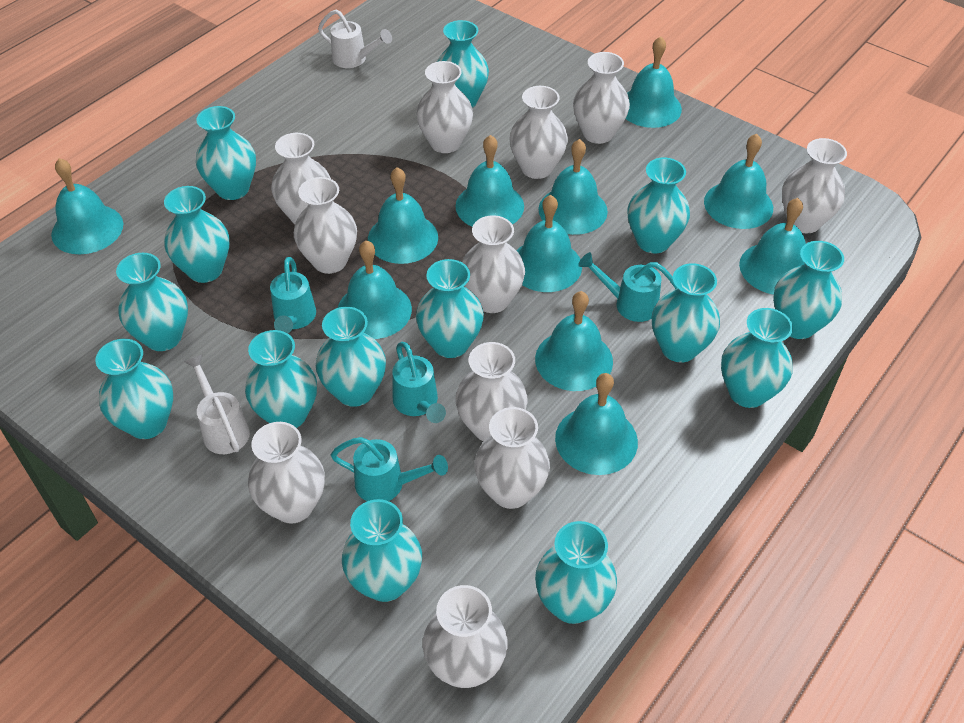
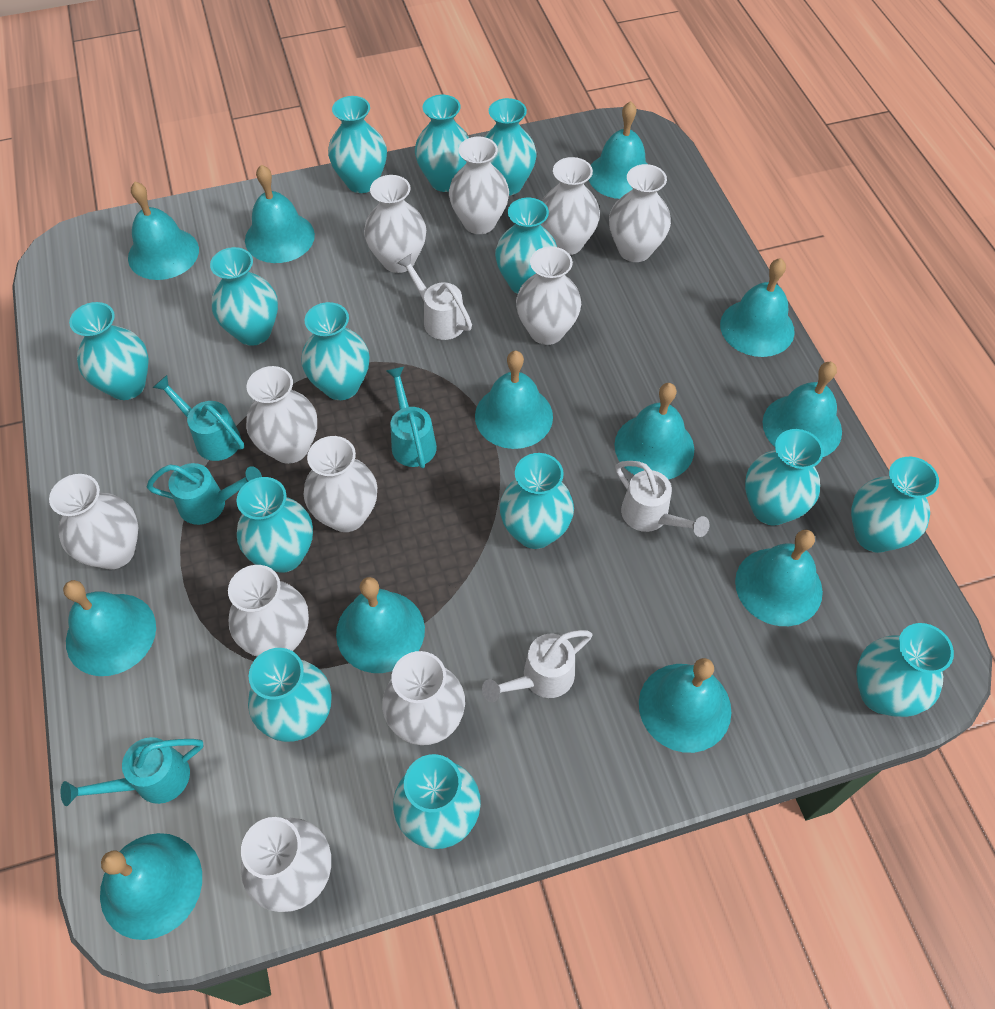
turquoise bell: 11 -> 12
white watering can: 2 -> 3

